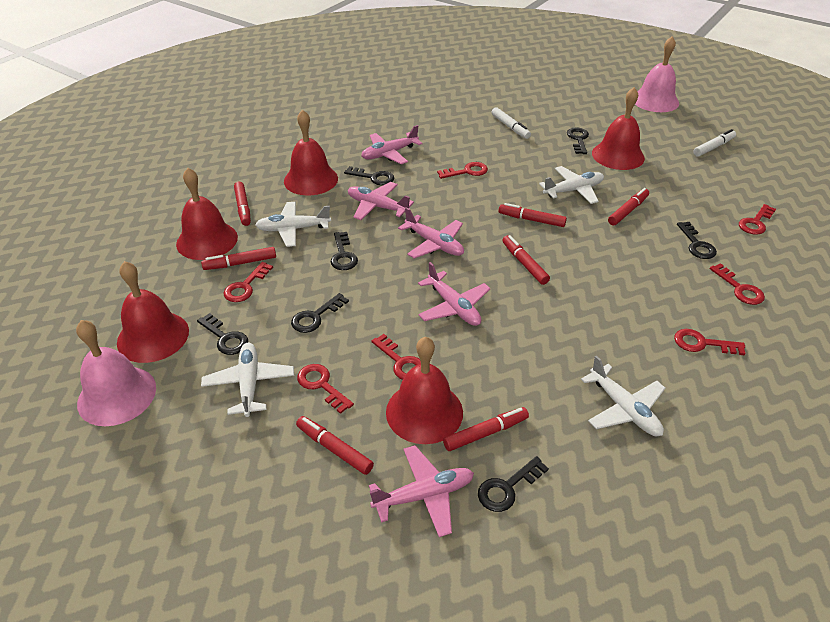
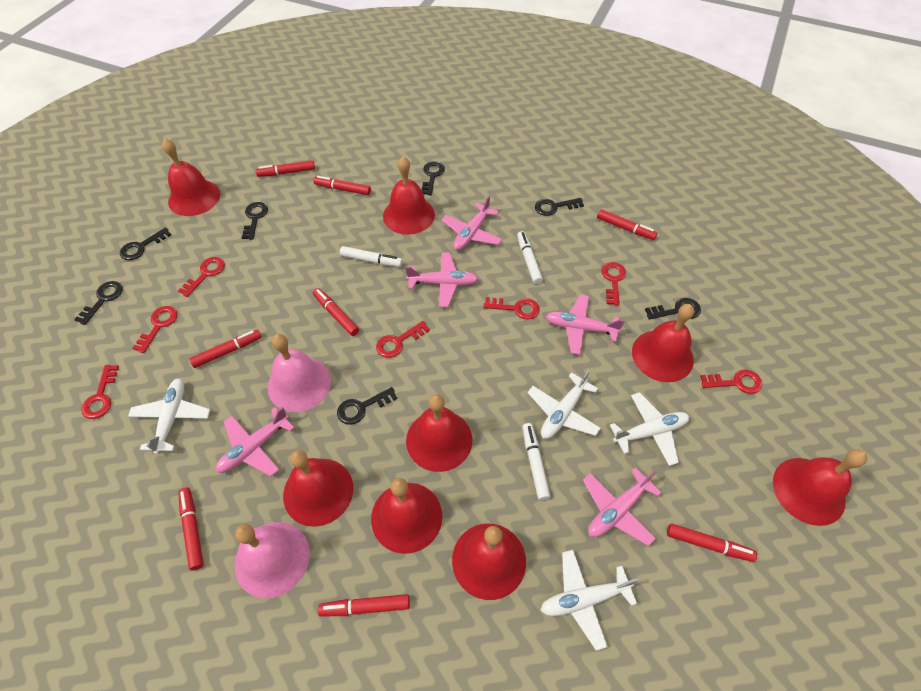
red bell: 5 -> 8
red marker: 7 -> 8
white marker: 2 -> 3

